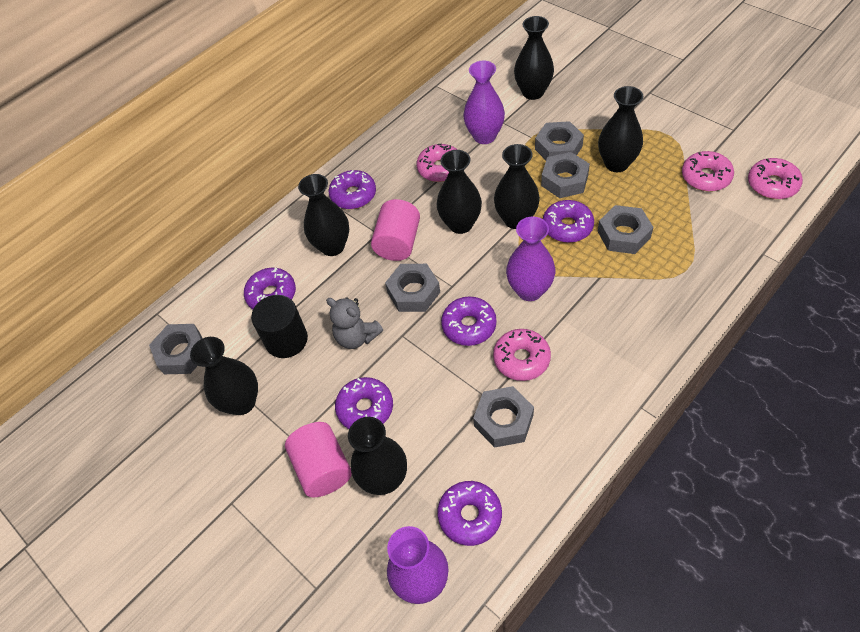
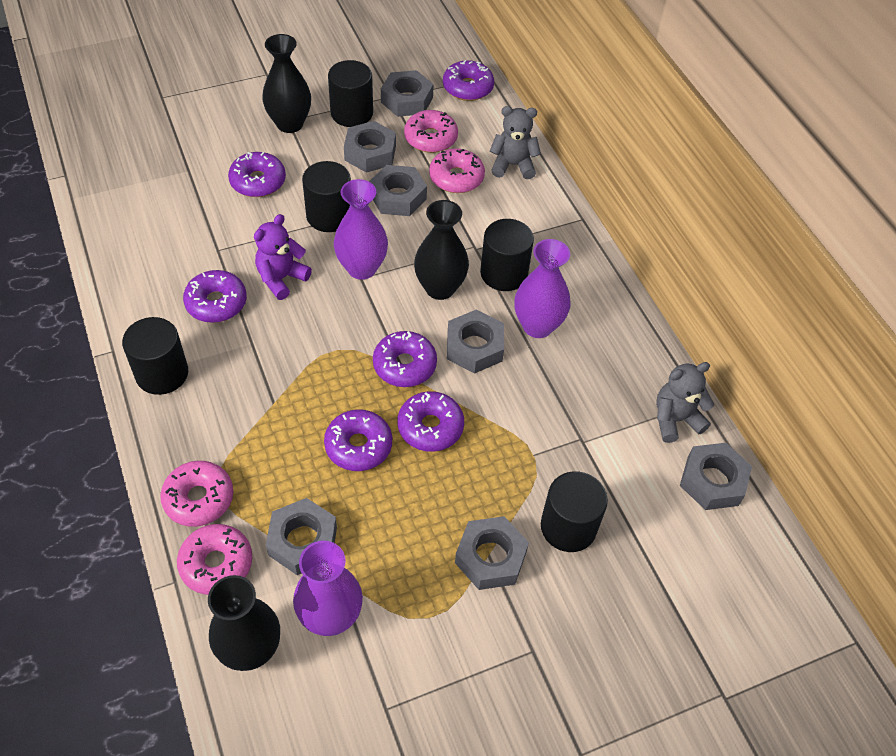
black cylinder: 1 -> 5
black vase: 7 -> 3
grey nut: 6 -> 7
grey teddy bear: 1 -> 2
pink cylinder: 2 -> 0
purple teddy bear: 0 -> 1

